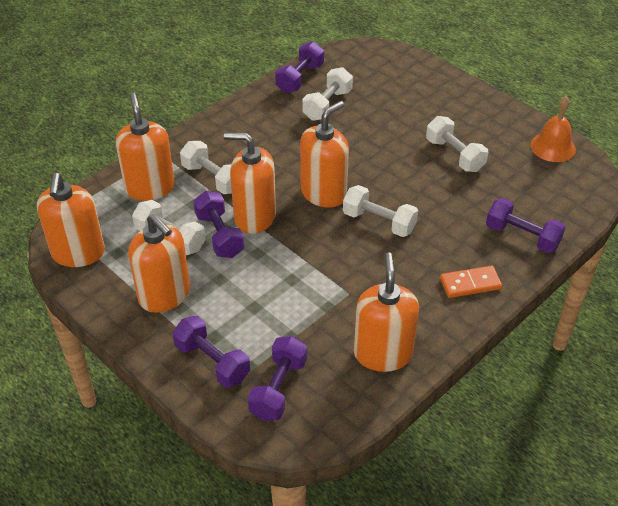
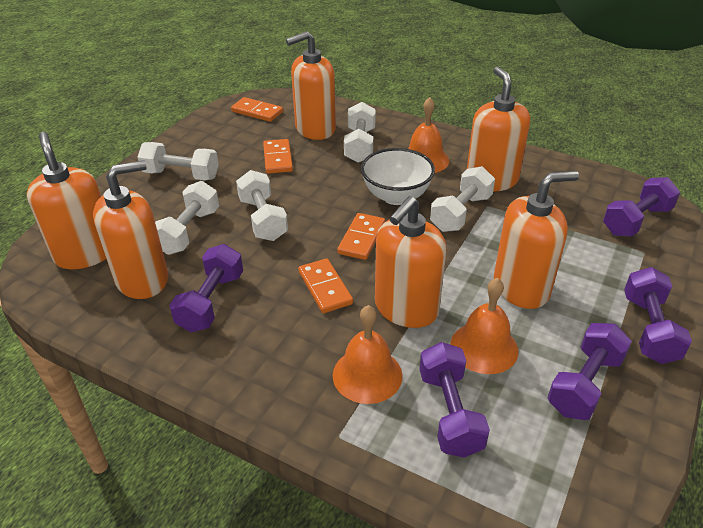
orange bell: 1 -> 3
orange domino: 1 -> 4
white bowl: 0 -> 1

